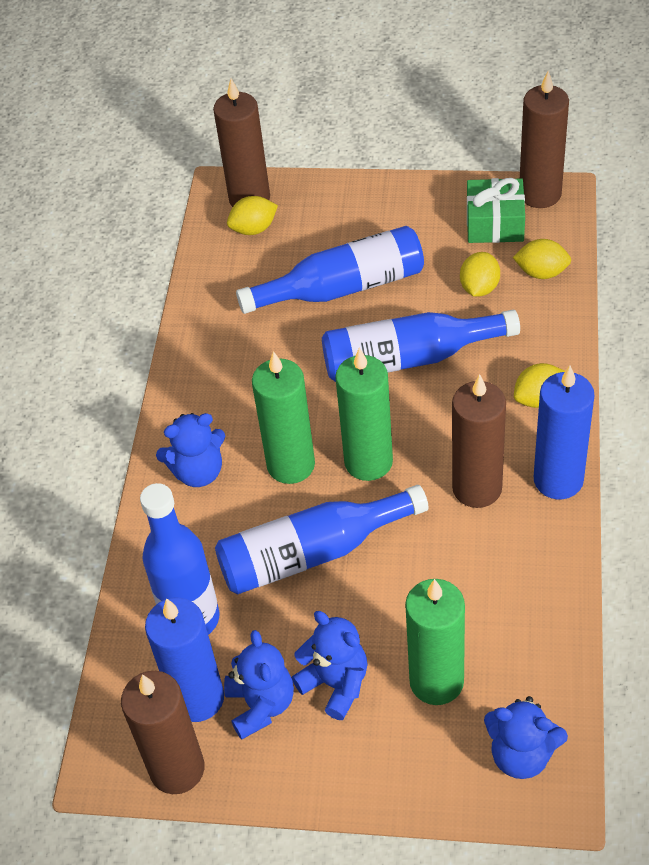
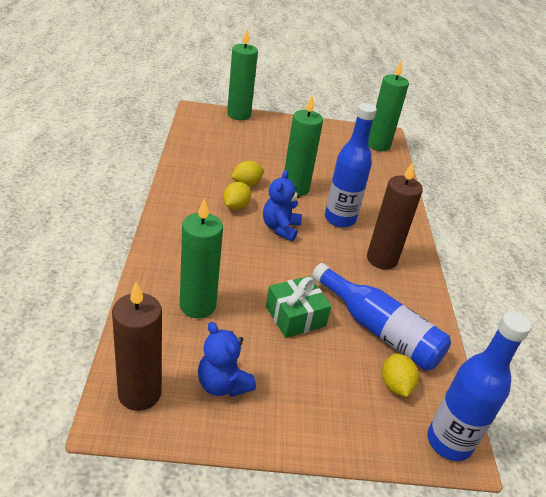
blue bottle: 4 -> 3
blue candle: 2 -> 0
blue teddy bear: 4 -> 2
brown candle: 4 -> 2
green candle: 3 -> 4
yellow lemon: 4 -> 3

